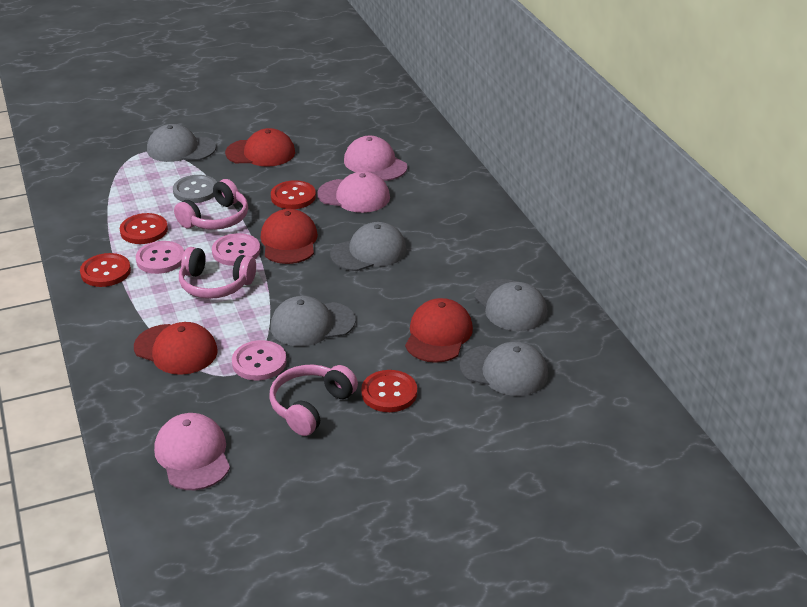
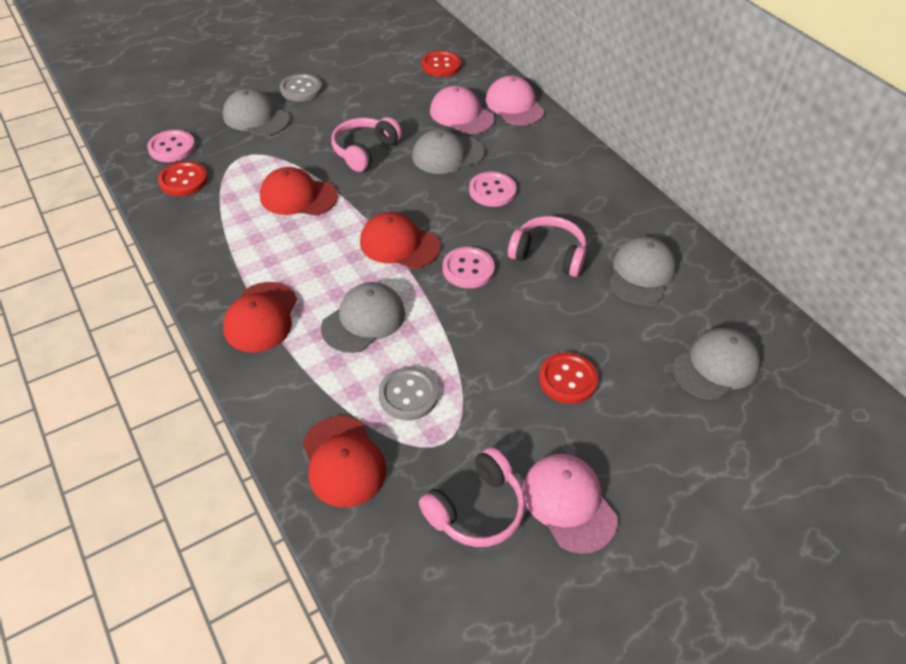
grey button: 1 -> 2
red button: 4 -> 3

